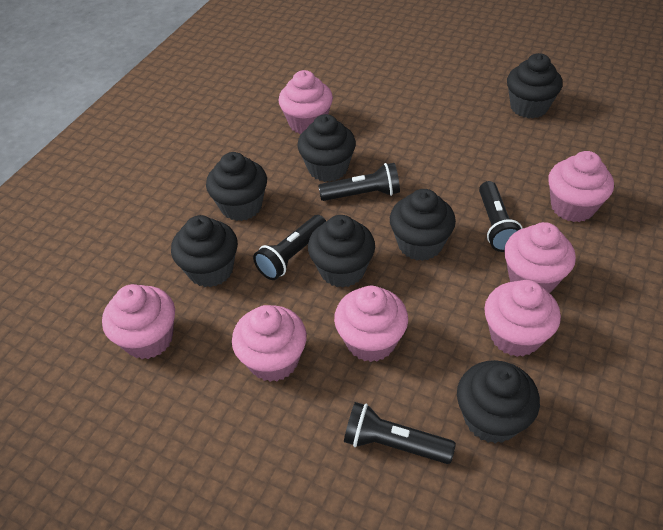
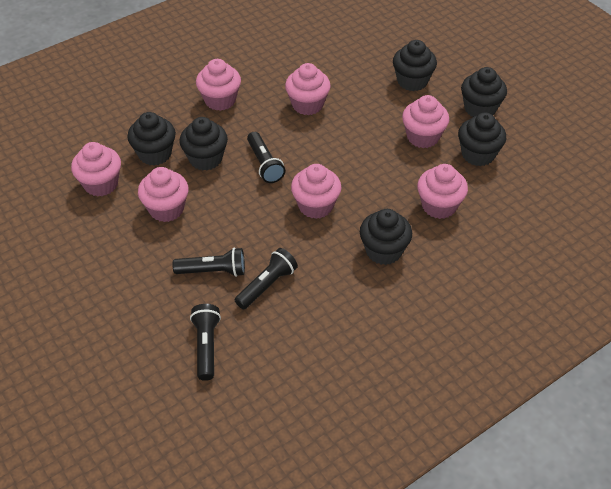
black cupcake: 7 -> 6

